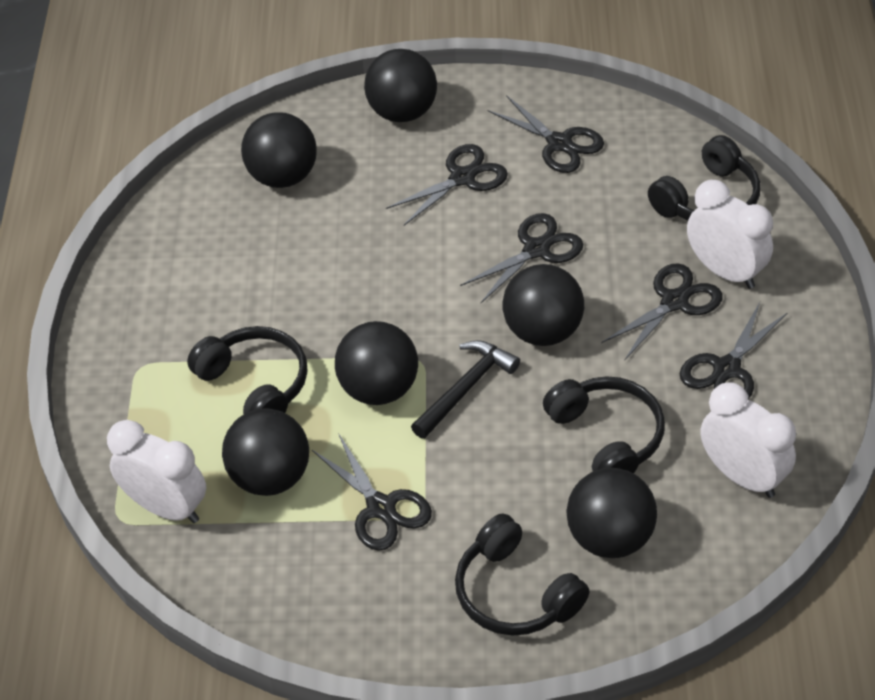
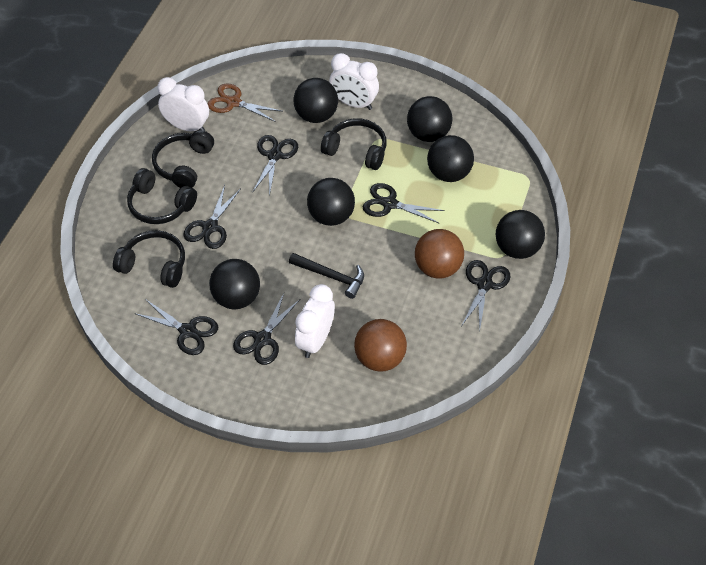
brown ball: 0 -> 2
brown scissors: 0 -> 1

